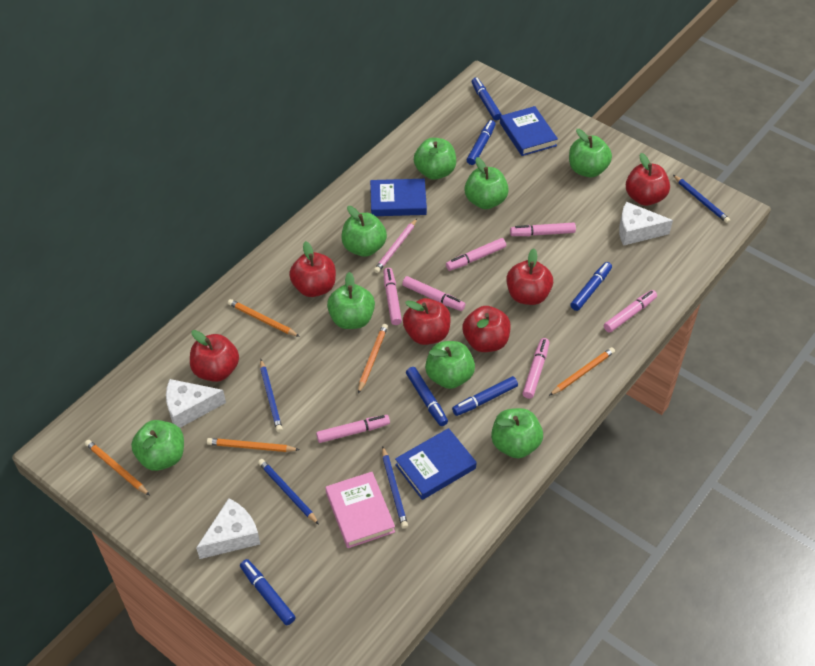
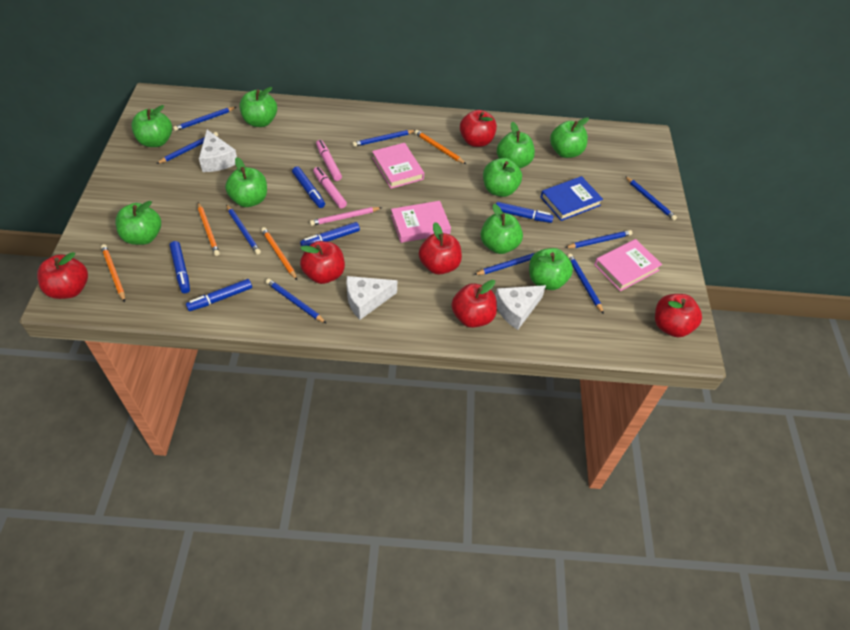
blue book: 3 -> 1
blue marker: 6 -> 5
blue pencil: 4 -> 9
green apple: 8 -> 9
orange pencil: 5 -> 4
pink book: 1 -> 3
pink marker: 7 -> 2

